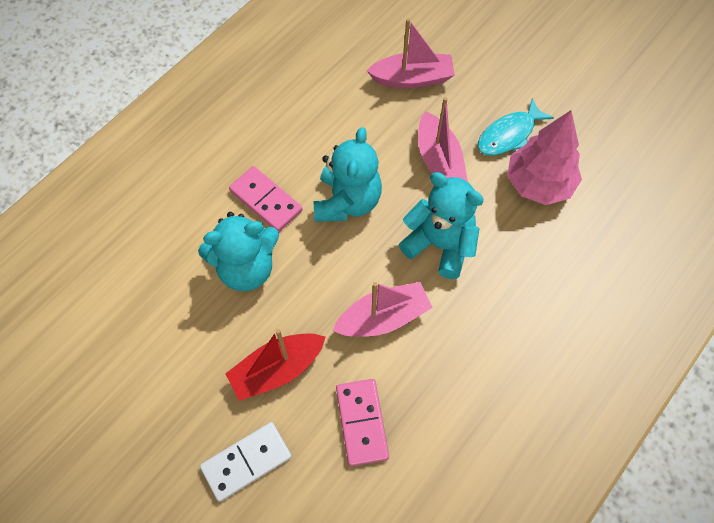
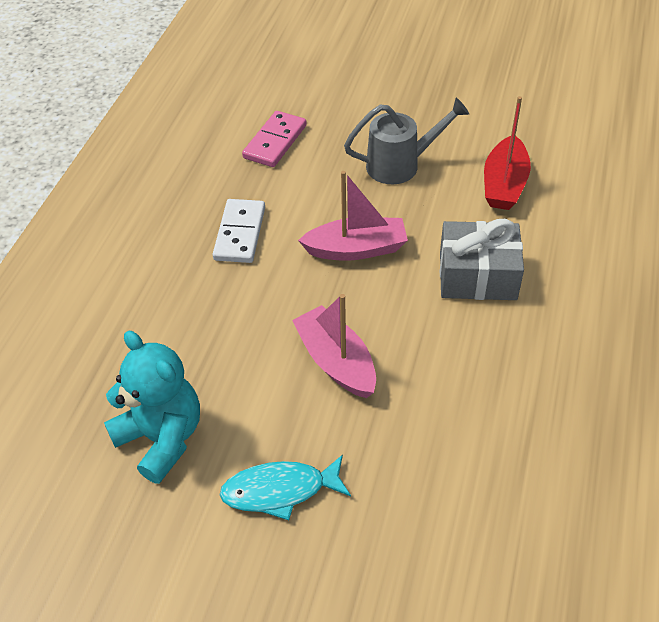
grey gift: 0 -> 1
grey watering can: 0 -> 1
pink boat: 3 -> 2
pink domino: 2 -> 1
pink tree: 1 -> 0
turquoise teddy bear: 3 -> 1

